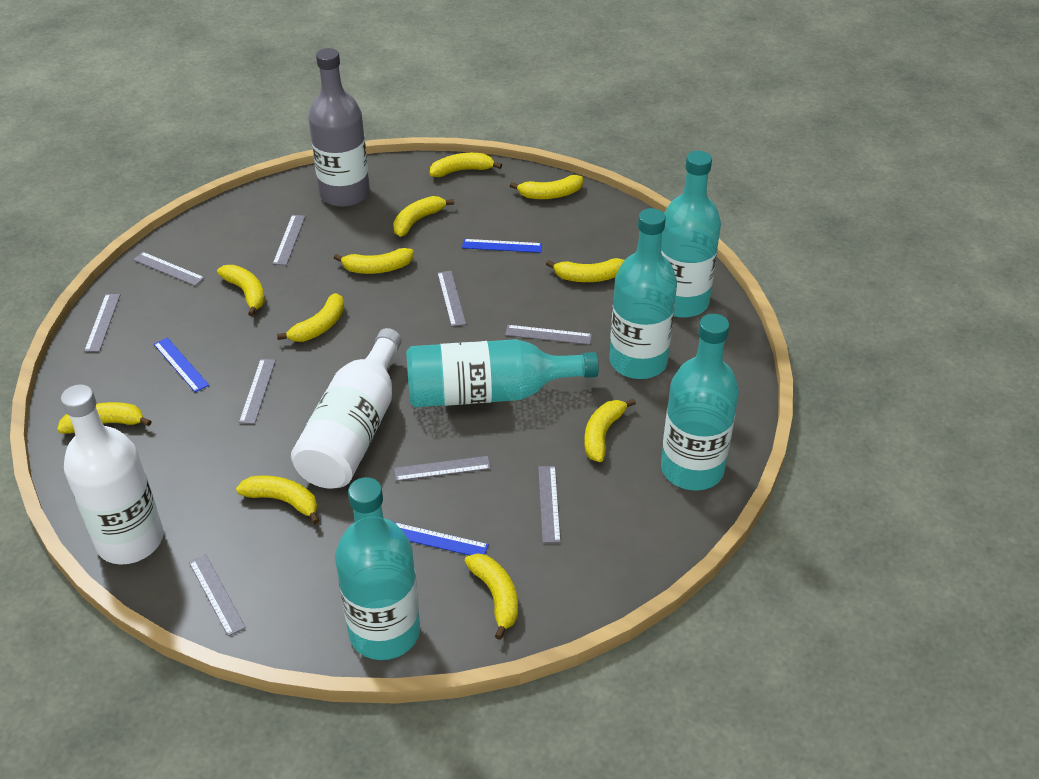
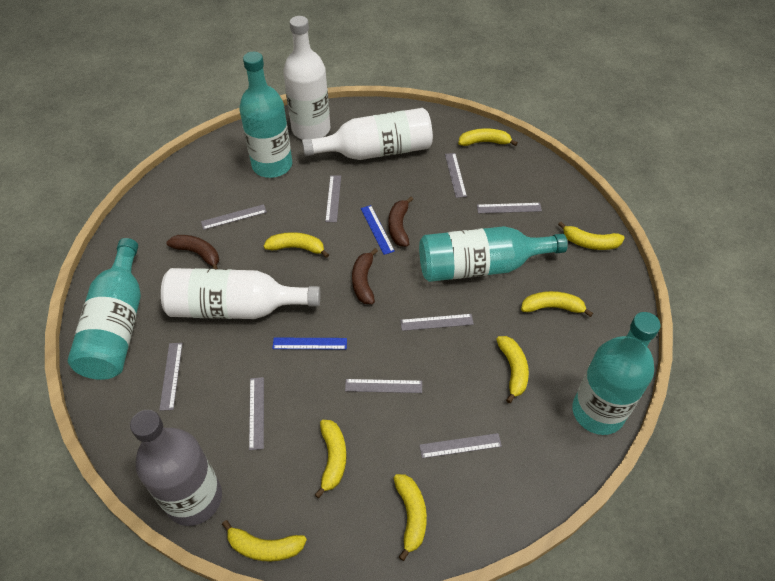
blue ruler: 3 -> 2
brown banana: 0 -> 3
turquoise bottle: 5 -> 4
white bottle: 2 -> 3
yellow banana: 11 -> 8

